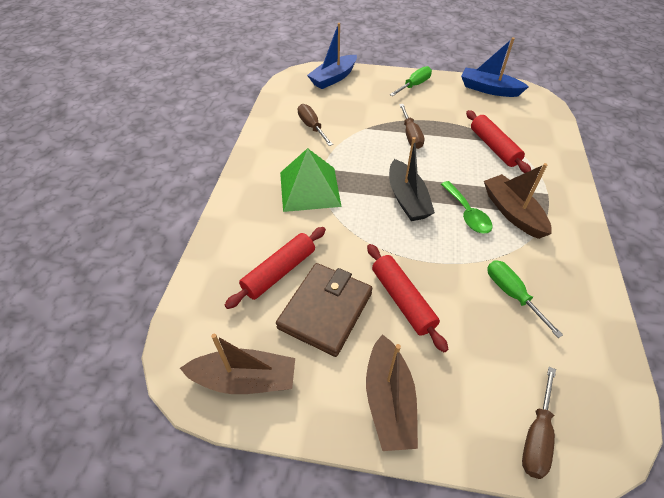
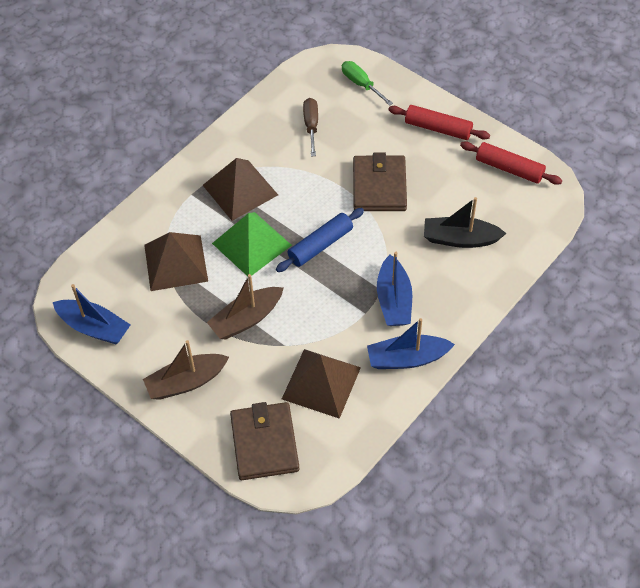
blue boat: 2 -> 3
blue rolling pin: 0 -> 1
brown boat: 3 -> 2
brown pyramid: 0 -> 3
brown screwdriver: 3 -> 1
brown wallet: 1 -> 2
green screwdriver: 2 -> 1
green spoon: 1 -> 0
red rolling pin: 3 -> 2

